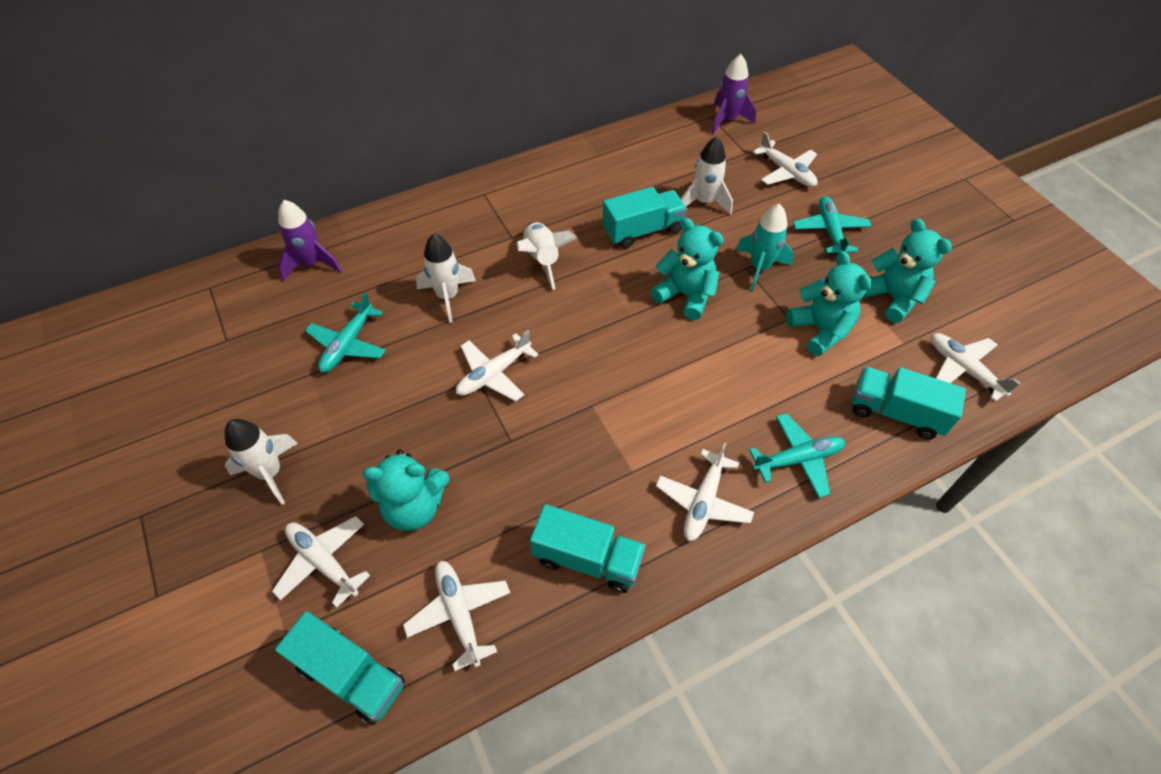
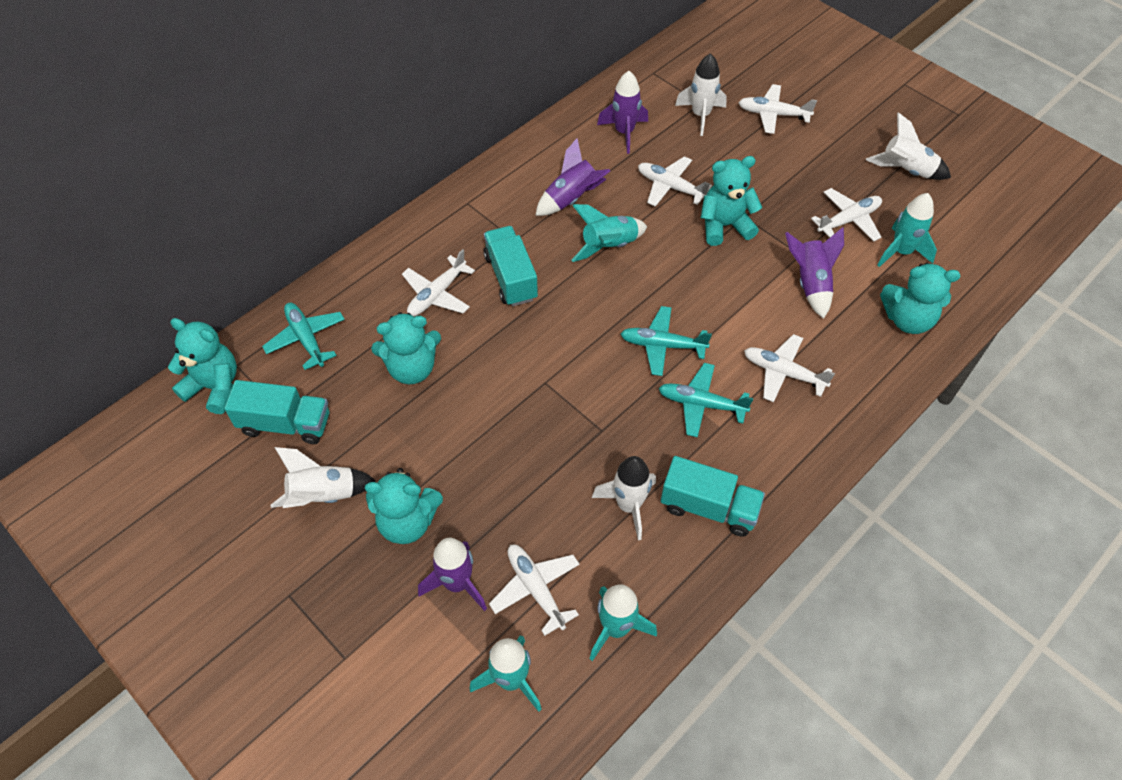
purple rocket: 2 -> 4
turquoise rocket: 1 -> 4
turquoise teddy bear: 4 -> 5
turquoise truck: 4 -> 3

